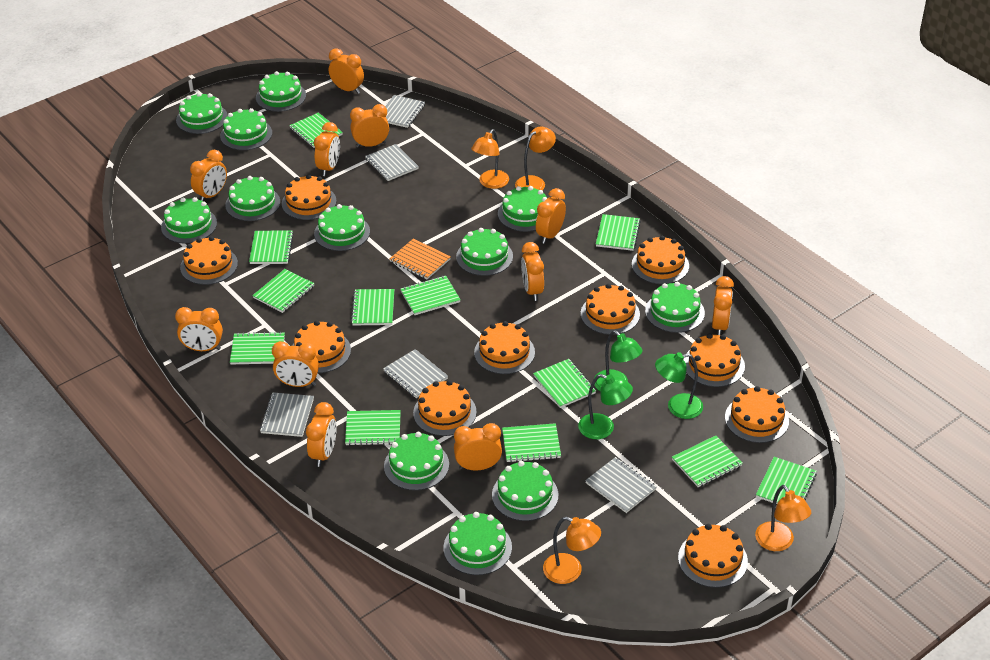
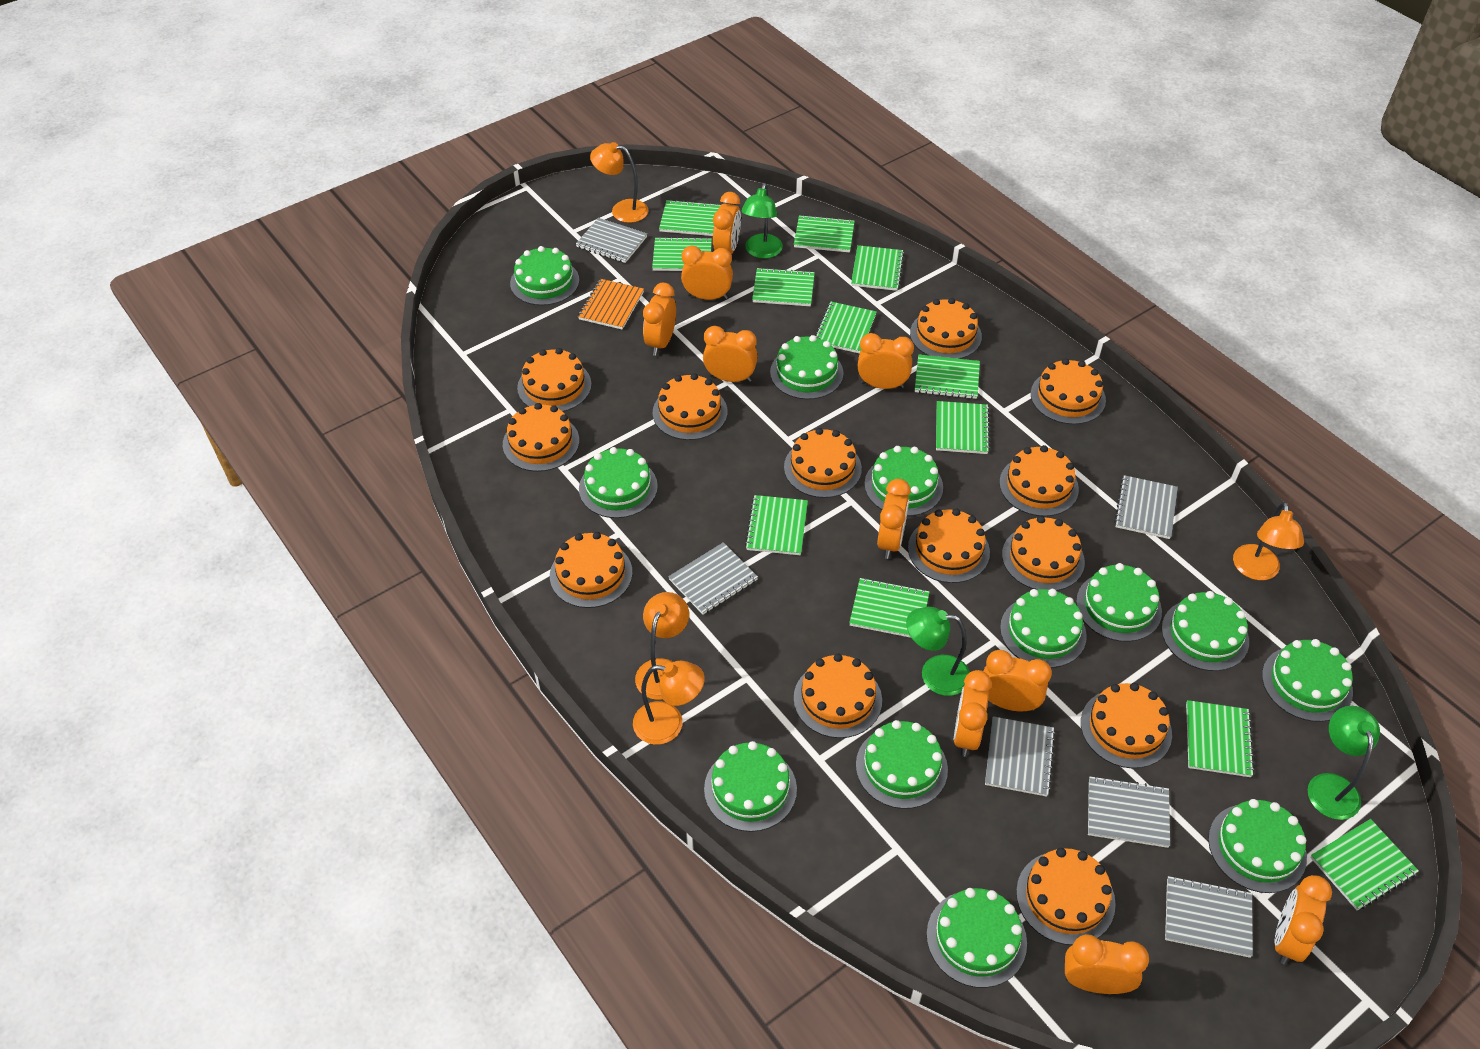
grey notebook: 5 -> 6
orange cake: 10 -> 13
orange clock: 11 -> 10

